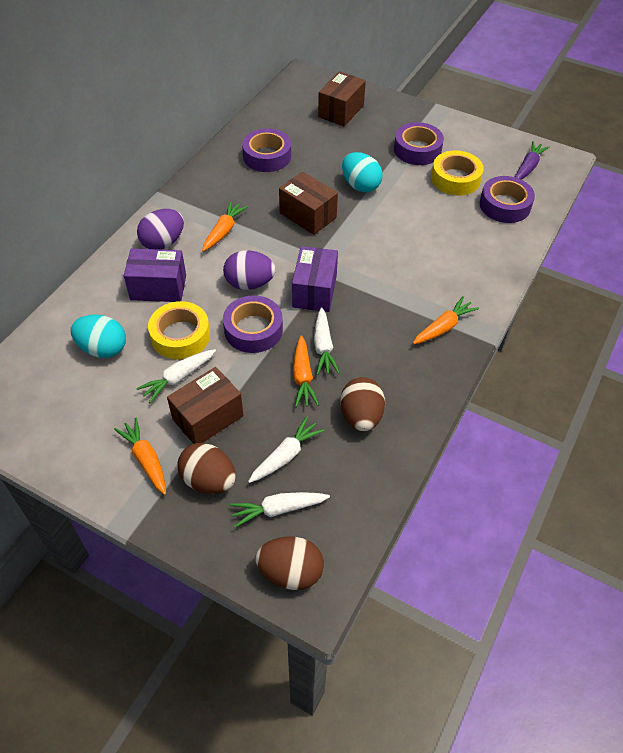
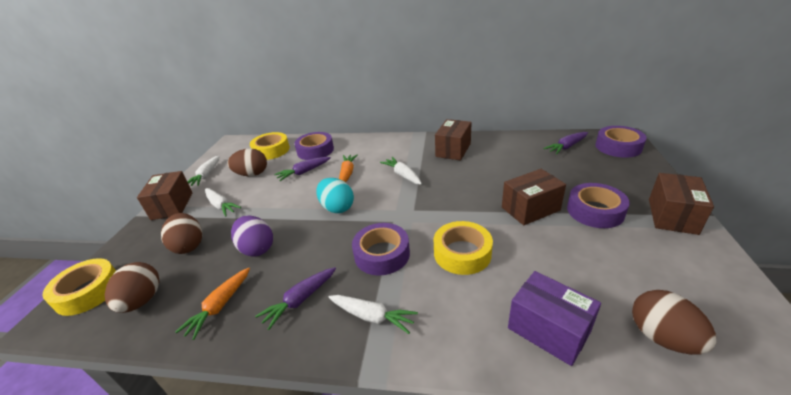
brown box: 3 -> 4
brown egg: 3 -> 4
orange carrot: 4 -> 2
purple box: 2 -> 1
purple carrot: 1 -> 3
purple egg: 2 -> 1
turquoise egg: 2 -> 1
yellow tape: 2 -> 3

